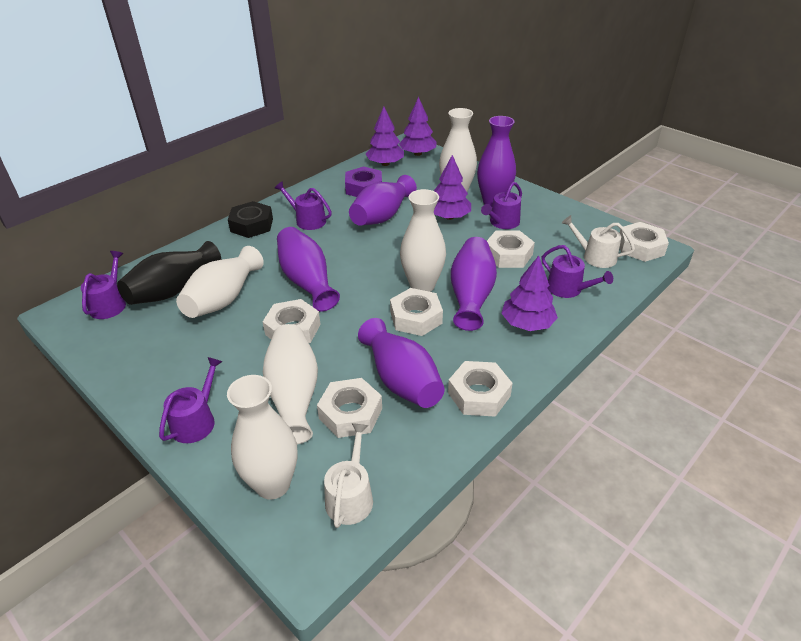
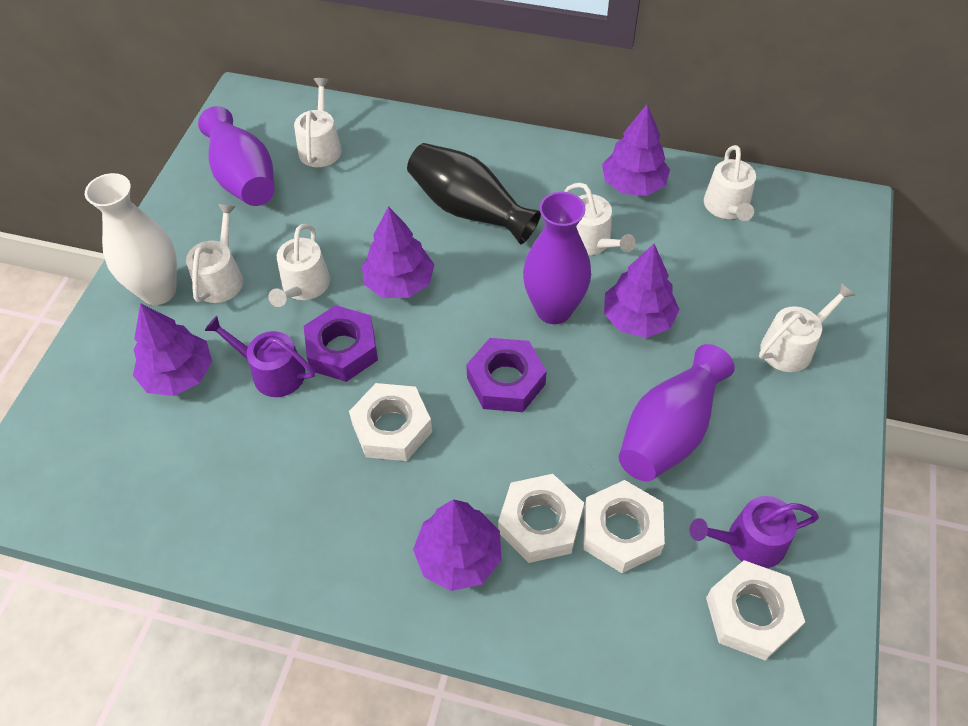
black nut: 1 -> 0
purple nut: 1 -> 2
purple tree: 4 -> 5
purple vase: 5 -> 3
purple watering can: 5 -> 2
white nut: 6 -> 4
white vase: 5 -> 1
white watering can: 2 -> 6

